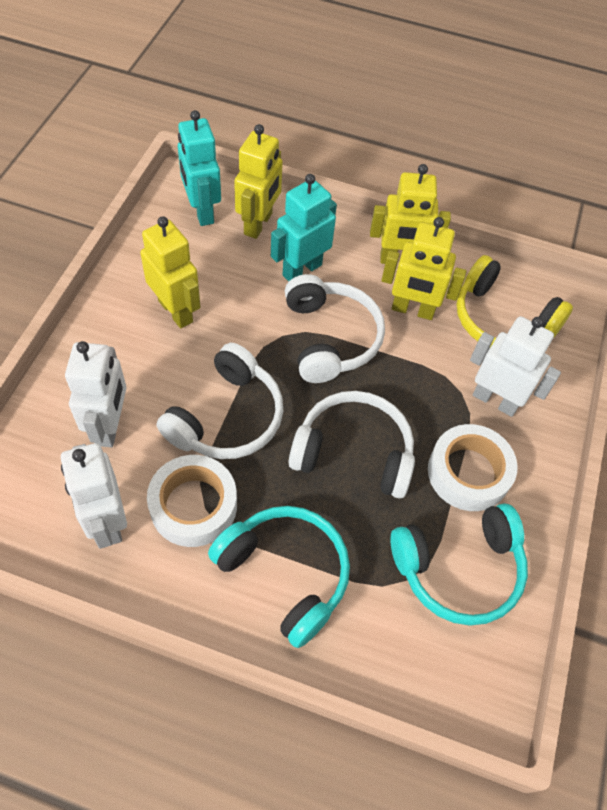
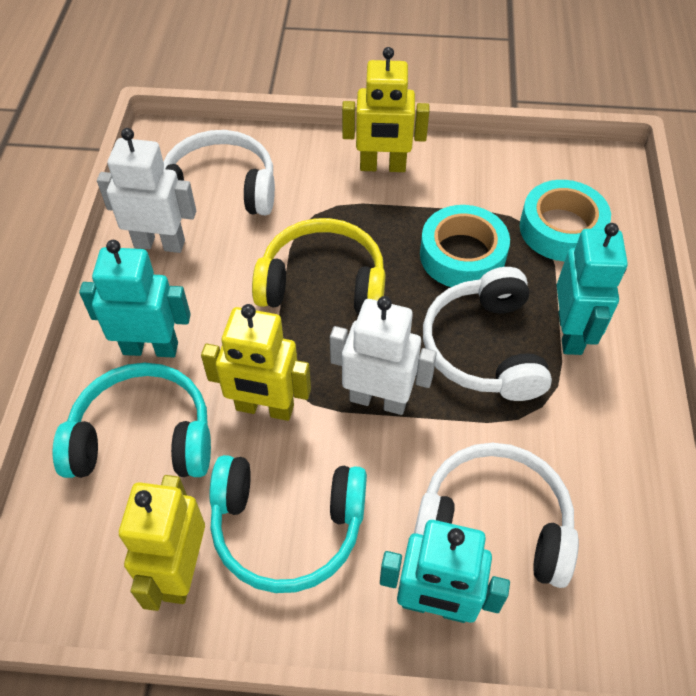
turquoise robot: 2 -> 3
turquoise tape: 0 -> 2
white robot: 3 -> 2
white tape: 2 -> 0
yellow robot: 4 -> 3

